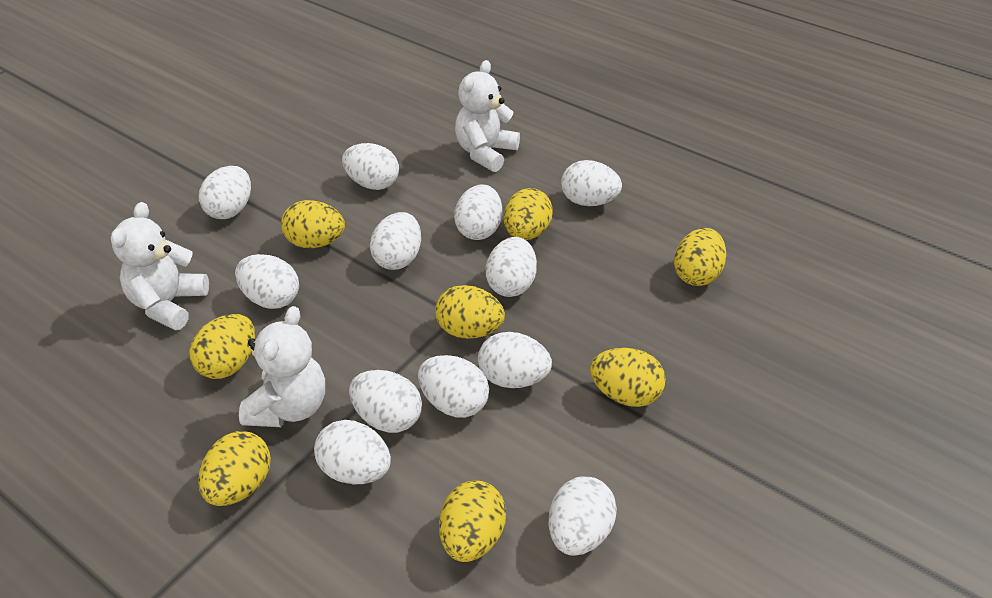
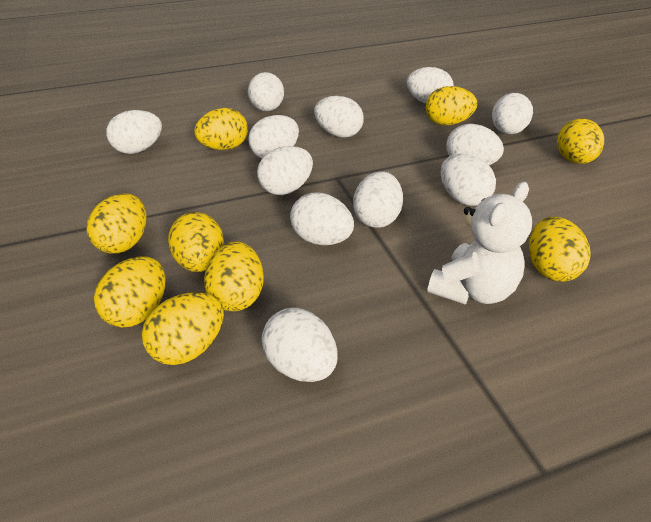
white teddy bear: 3 -> 1
yellow egg: 8 -> 9

